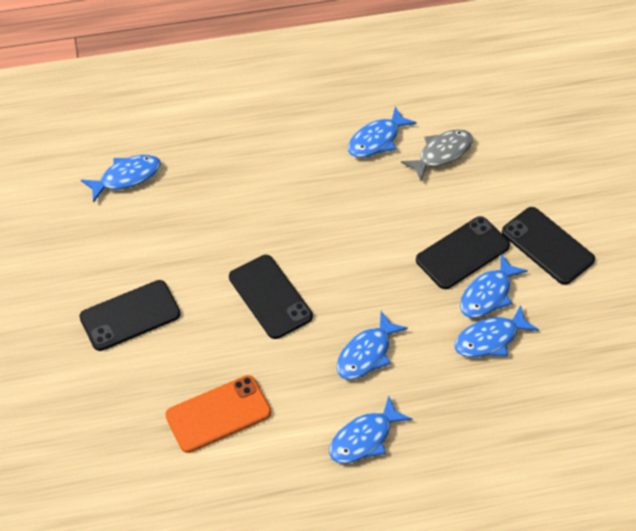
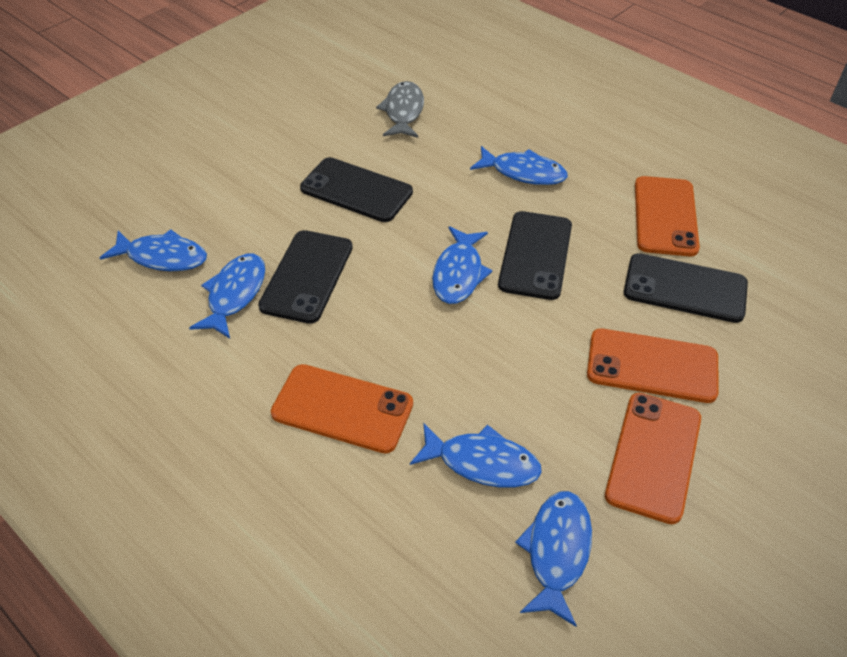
orange phone: 1 -> 4

